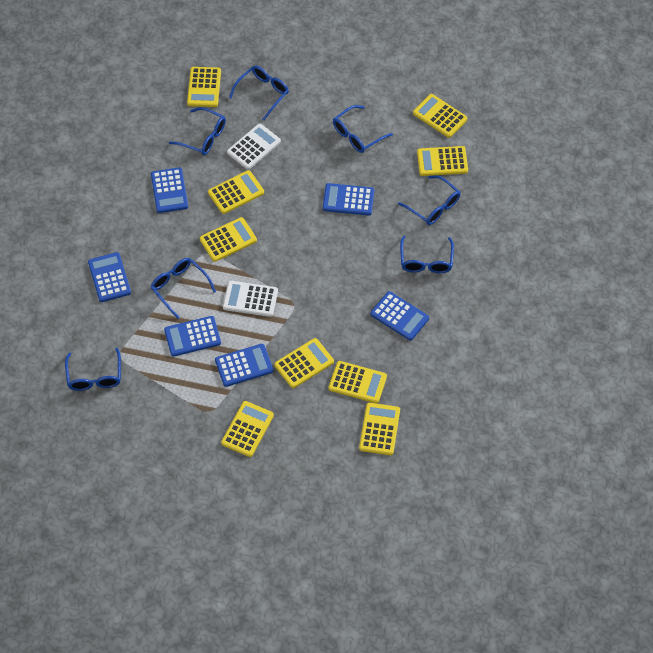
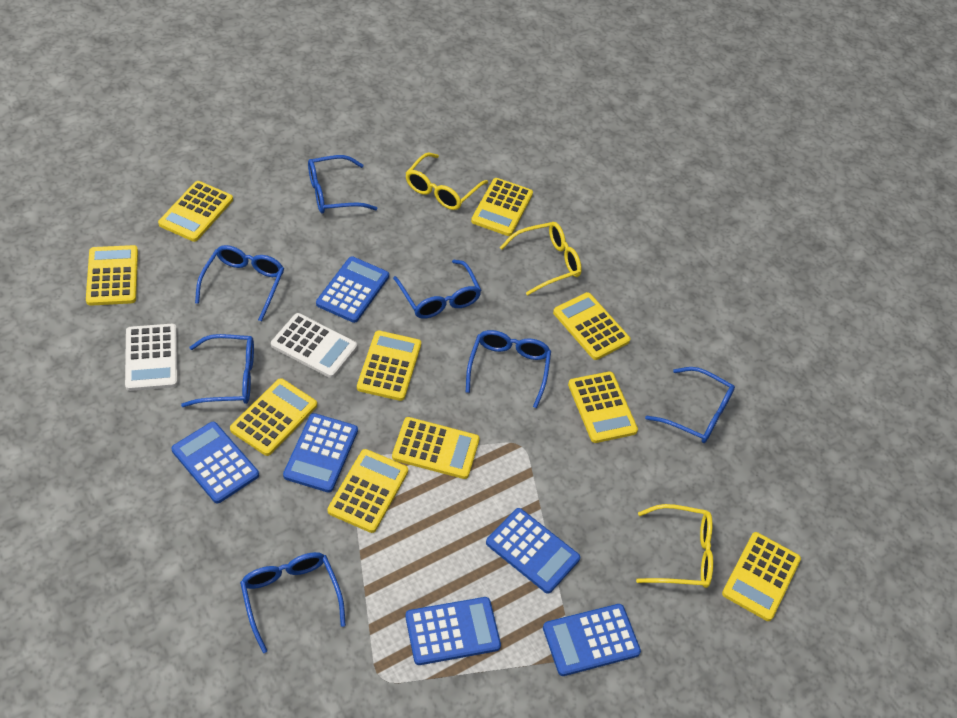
yellow calculator: 9 -> 10
yellow glasses: 0 -> 3

